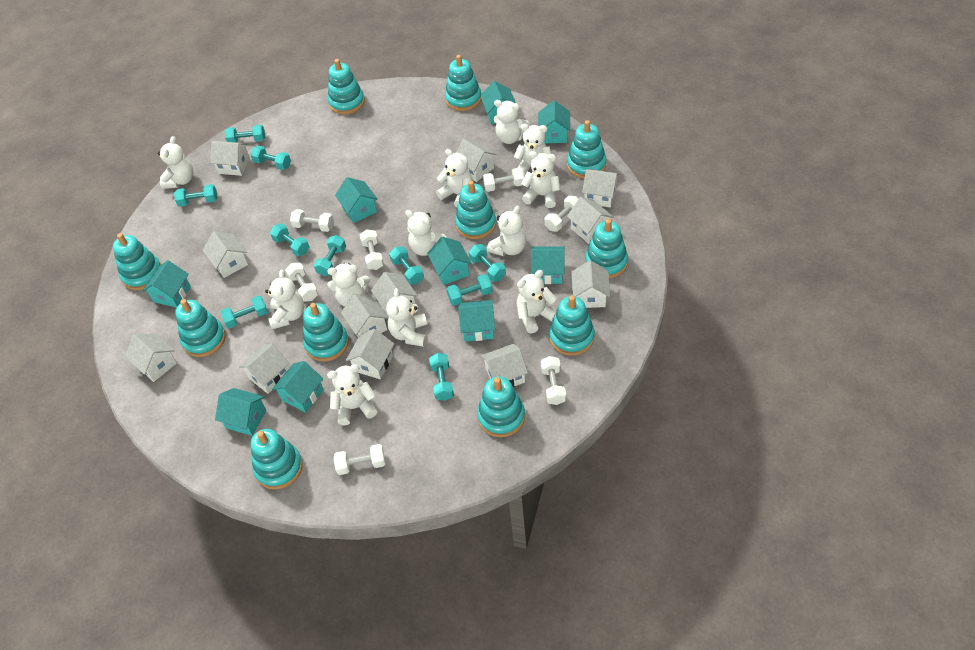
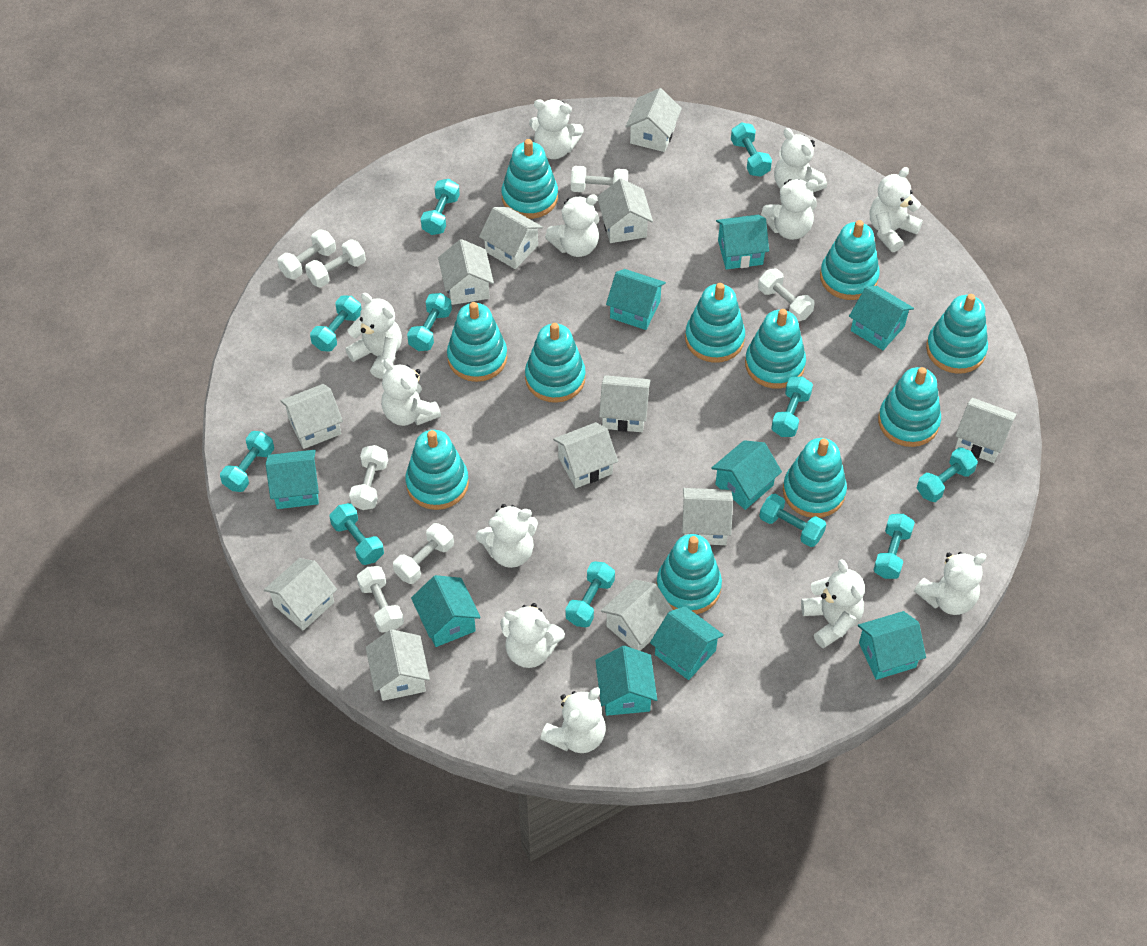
turquoise dumbbell: 10 -> 11

